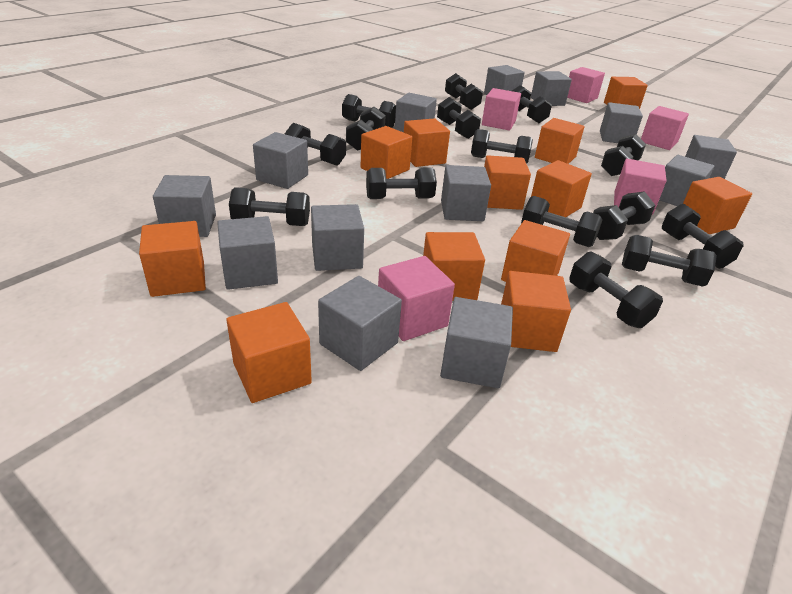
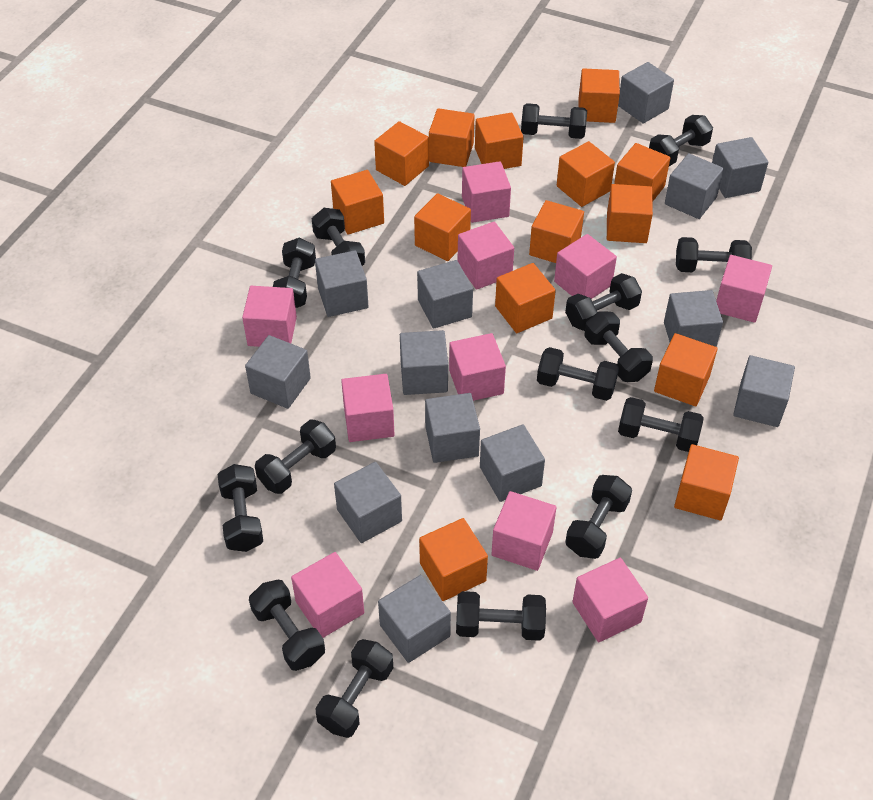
orange cube: 12 -> 14
pink cube: 5 -> 10

